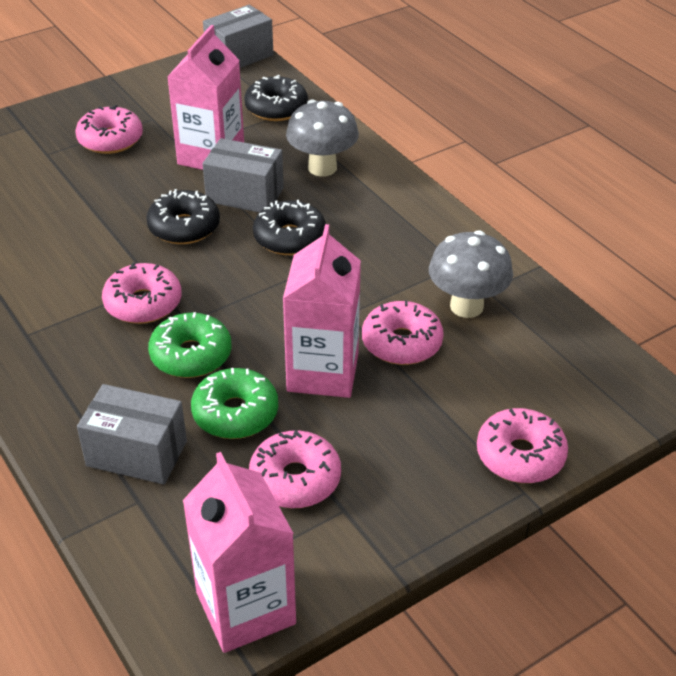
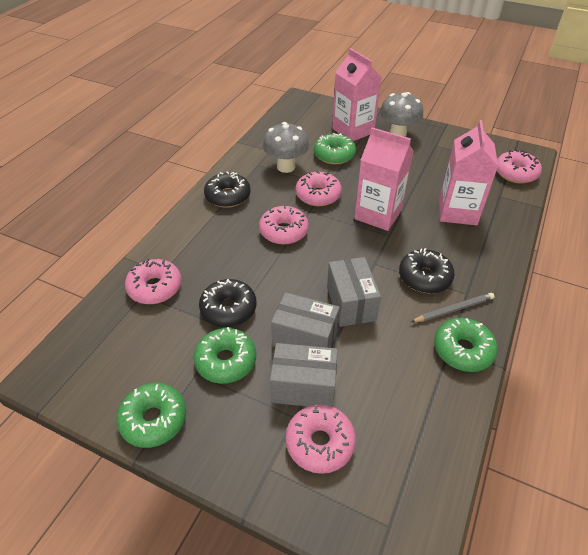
green donut: 2 -> 4
grey pencil: 0 -> 1

